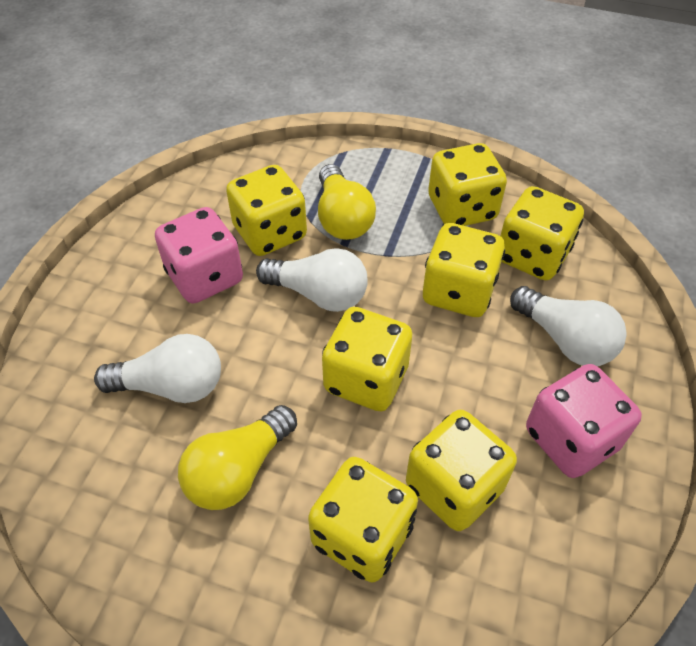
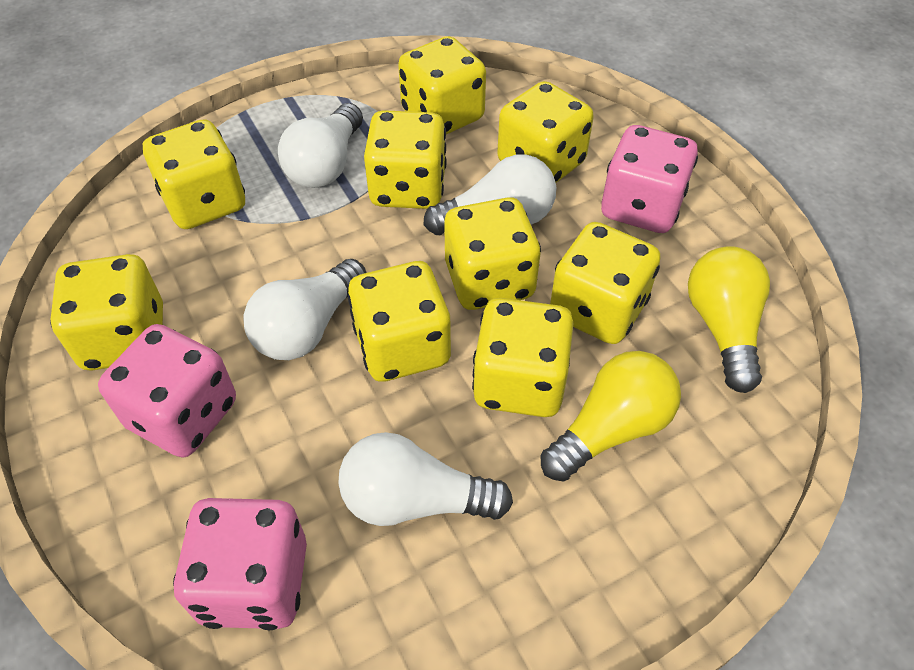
pink dice: 2 -> 3
white light bulb: 3 -> 4
yellow dice: 7 -> 9

